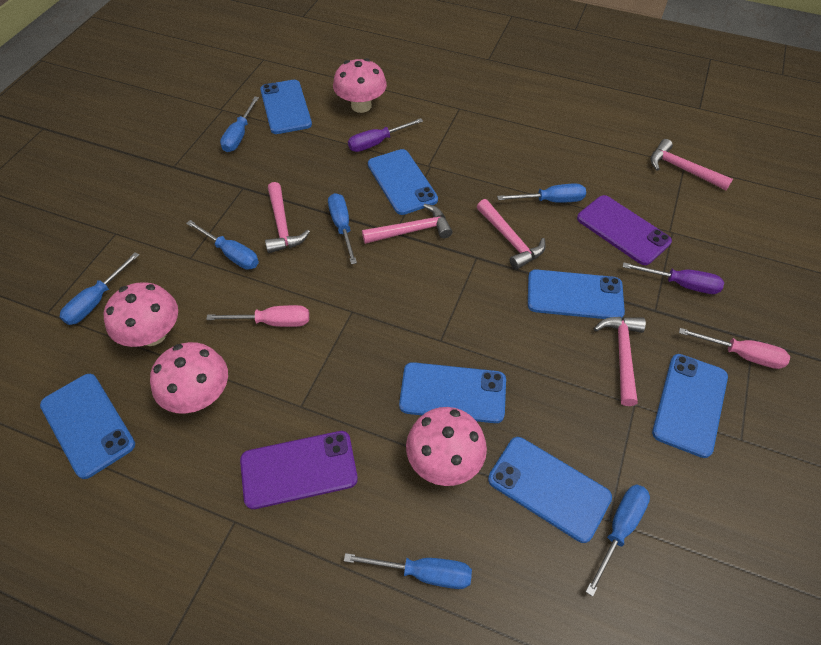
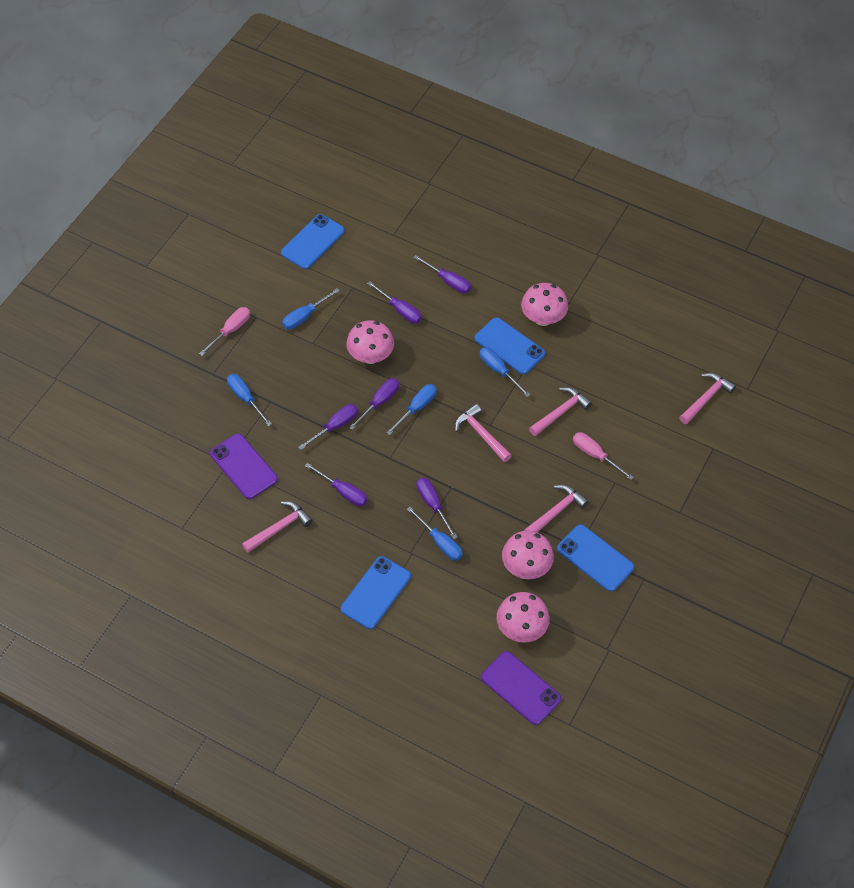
blue phone: 7 -> 4
blue screwdriver: 7 -> 5
purple screwdriver: 2 -> 6

